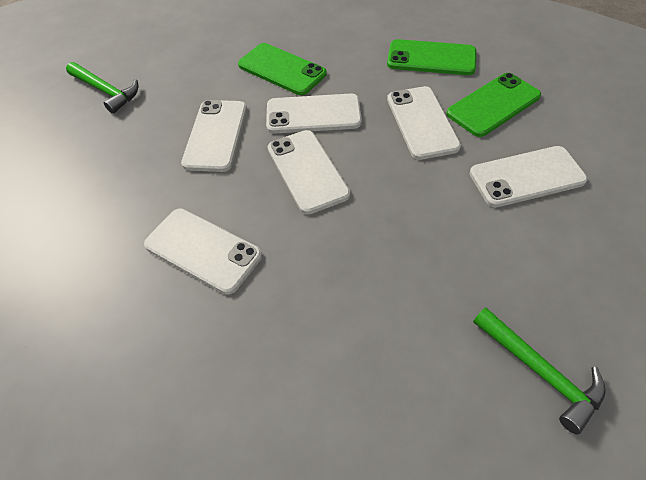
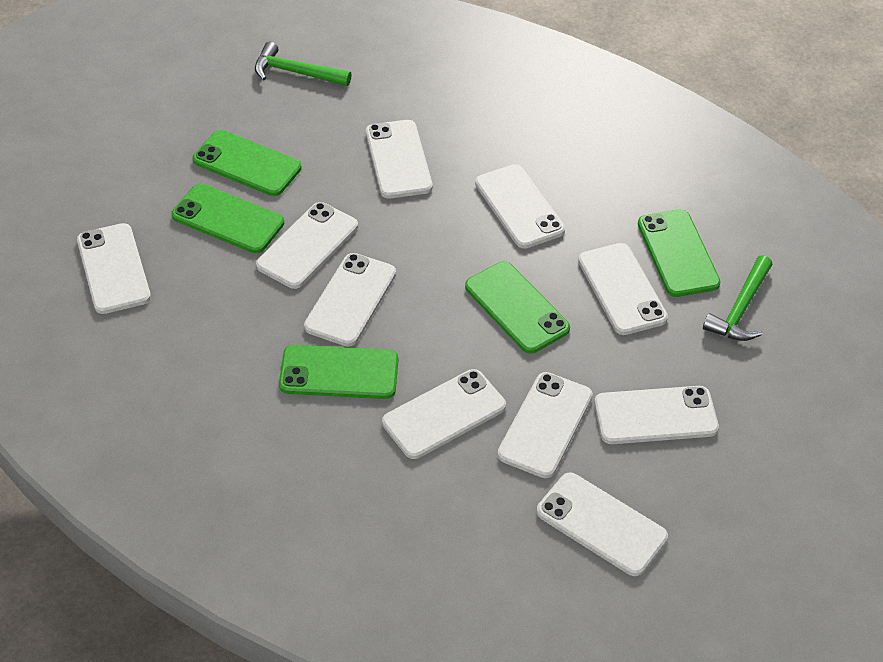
green phone: 3 -> 5
white phone: 6 -> 10

